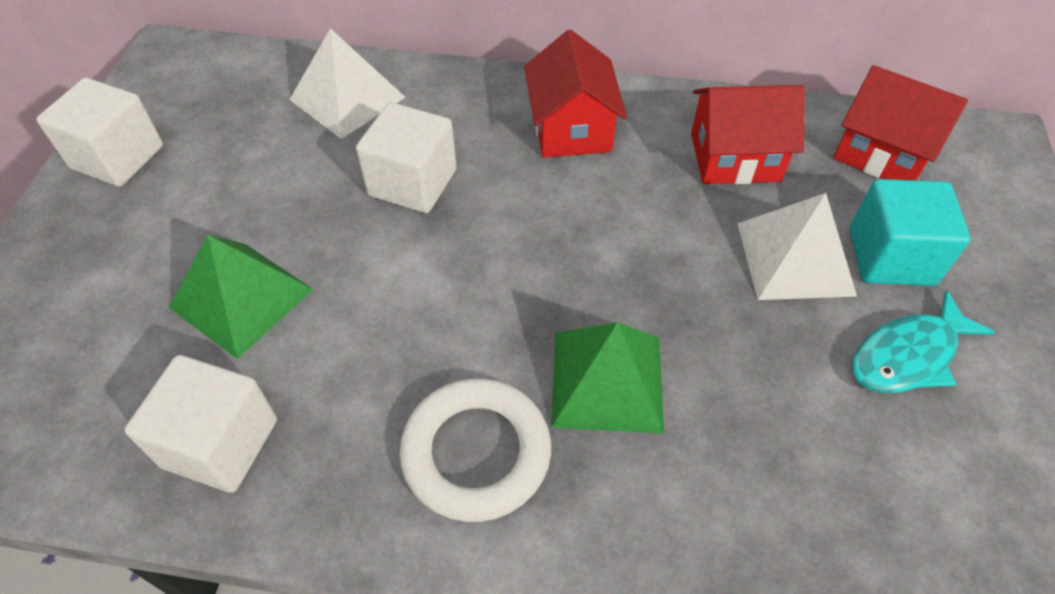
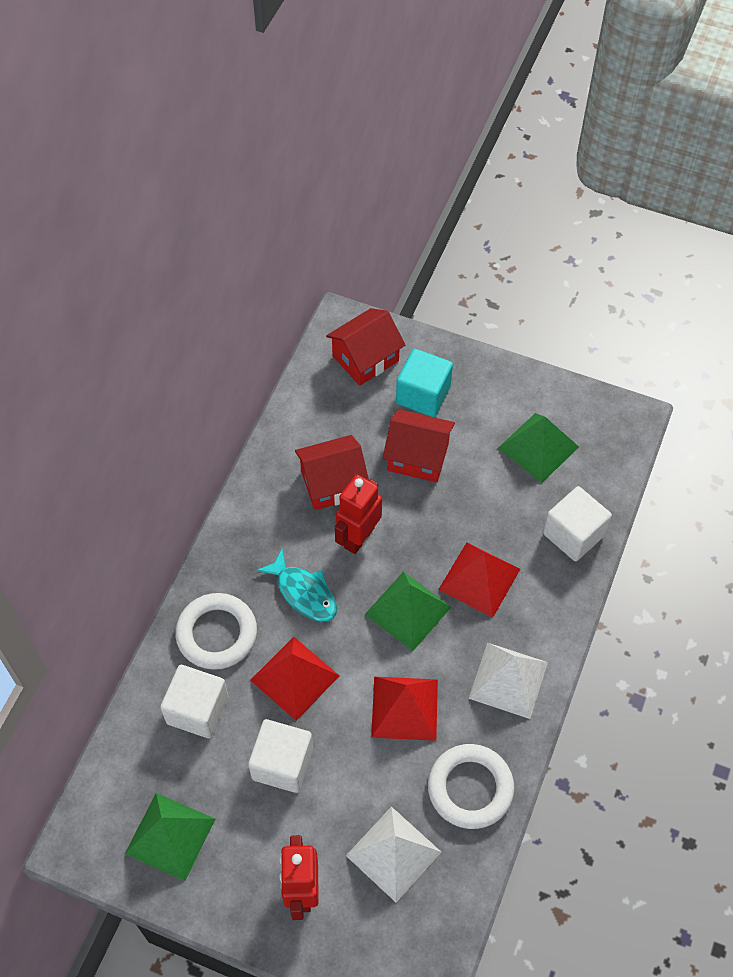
green pyramid: 2 -> 3
red pyramid: 0 -> 3
red robot: 0 -> 2
white ring: 1 -> 2

